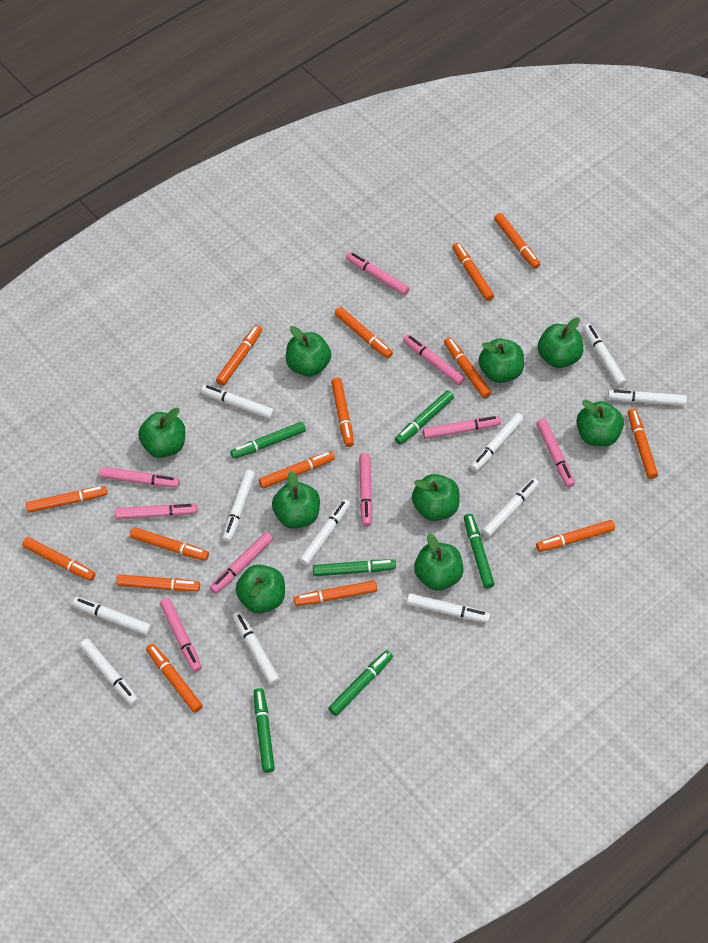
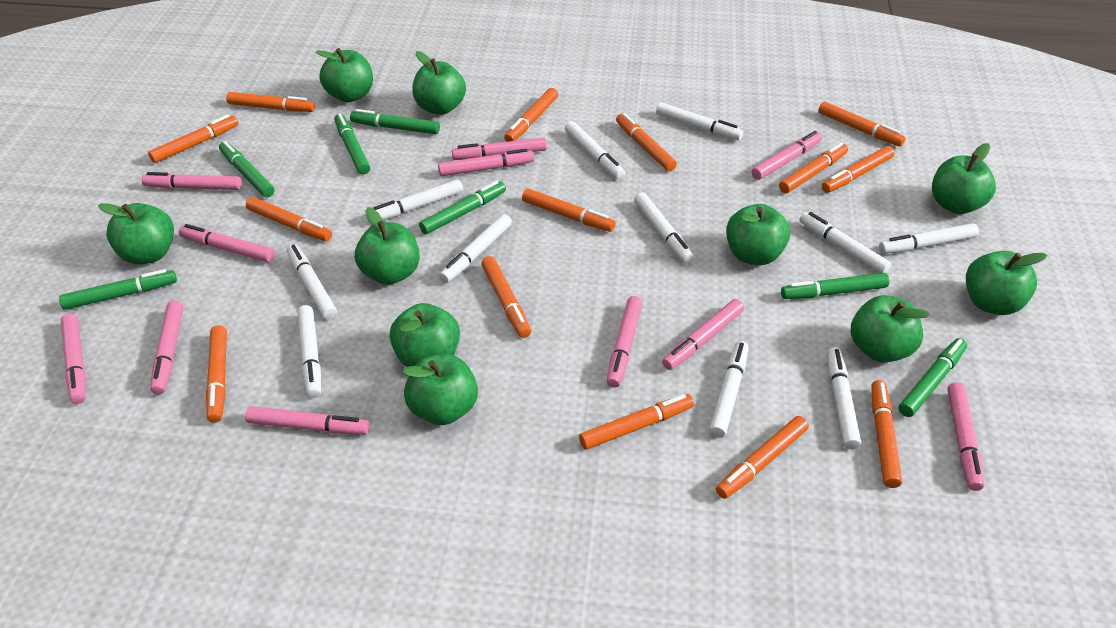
green apple: 9 -> 10
green marker: 6 -> 7
orange marker: 15 -> 14
pink marker: 9 -> 11

